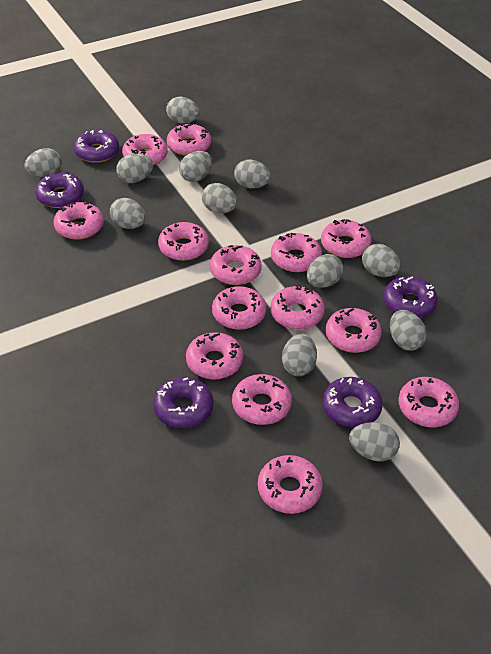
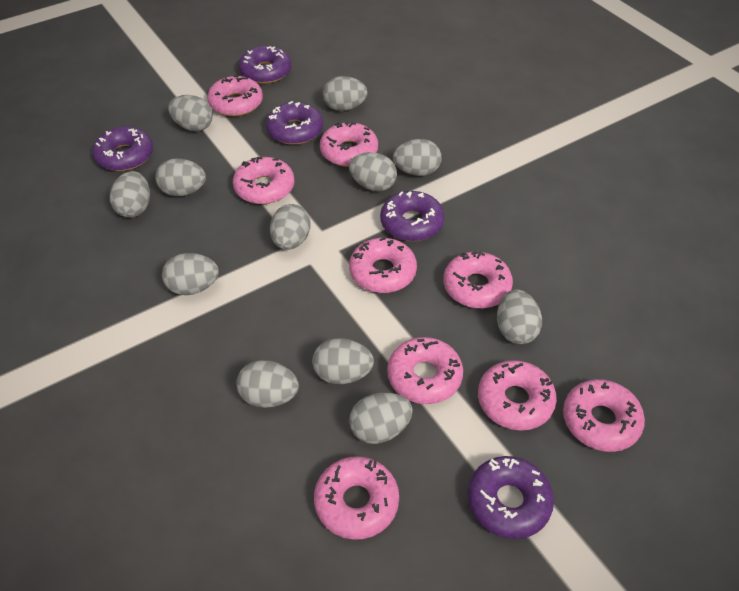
pink donut: 14 -> 9

